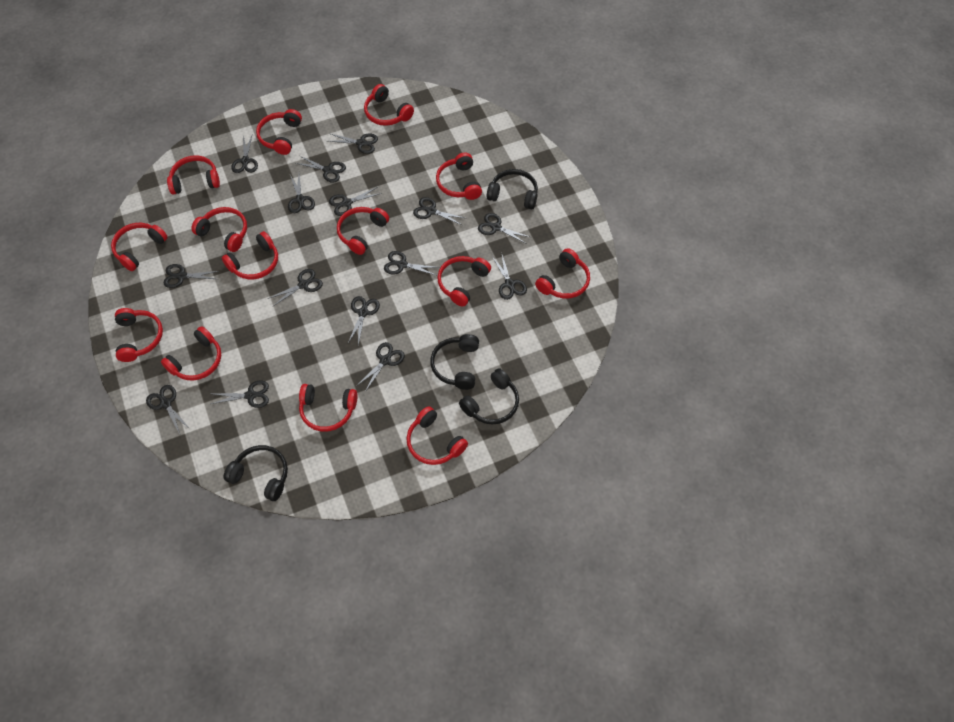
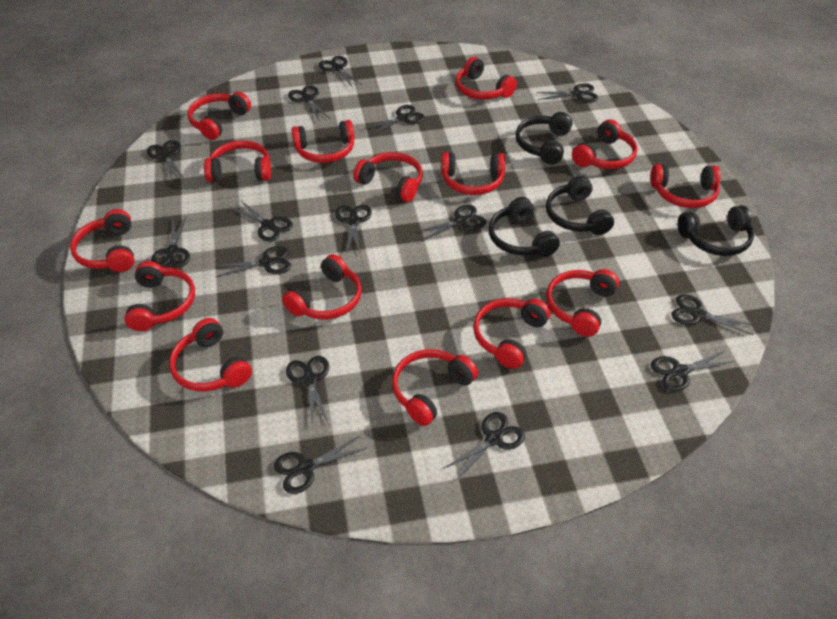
red headphones: 14 -> 15

